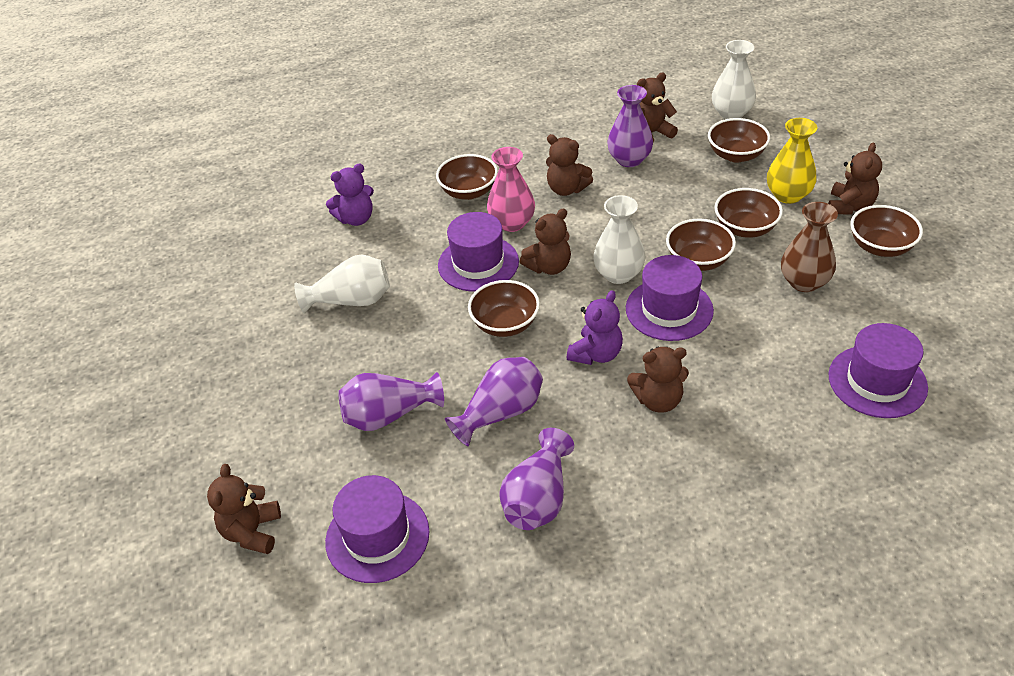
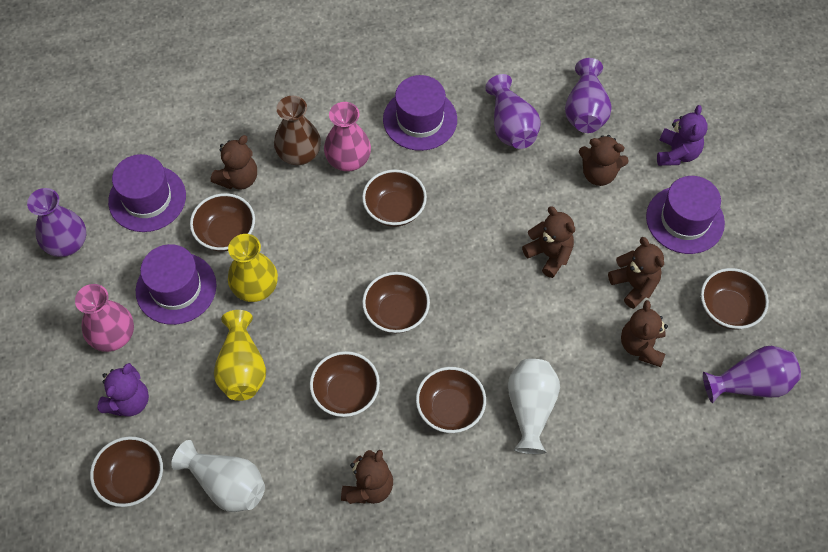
brown bowl: 6 -> 7
pink vase: 1 -> 2
white vase: 3 -> 2
yellow vase: 1 -> 2

